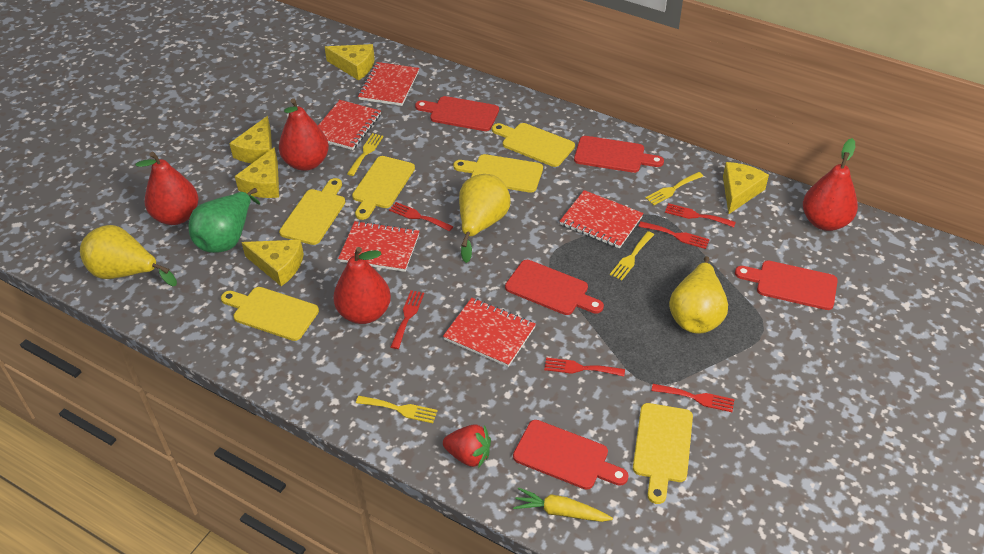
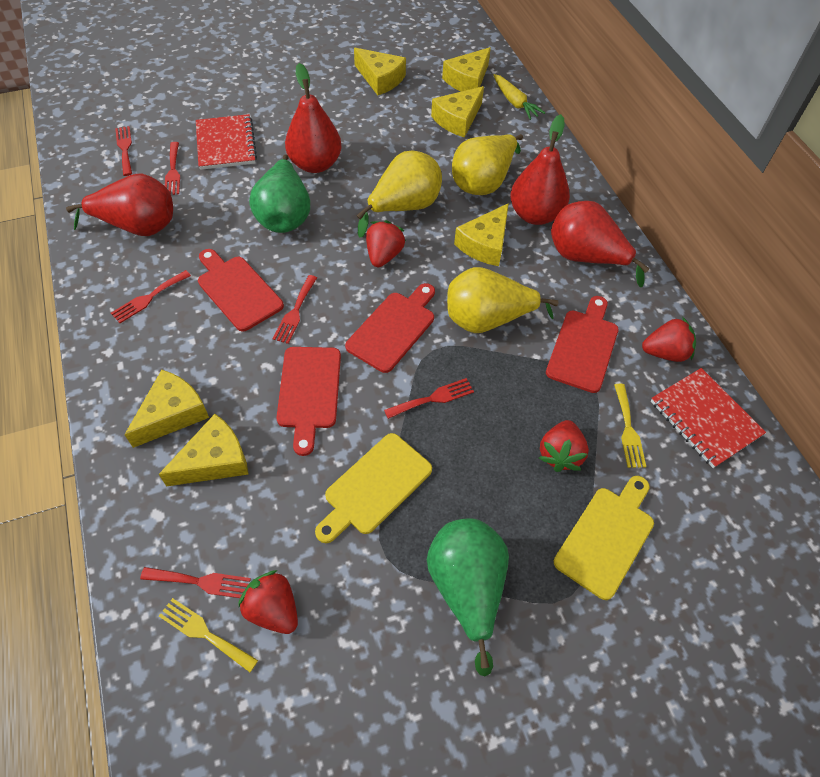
green pear: 1 -> 2
red cutting board: 5 -> 4
red notebook: 5 -> 2
red strawberry: 1 -> 4
yellow cheese: 5 -> 6
yellow cutting board: 6 -> 2
yellow fork: 4 -> 2

